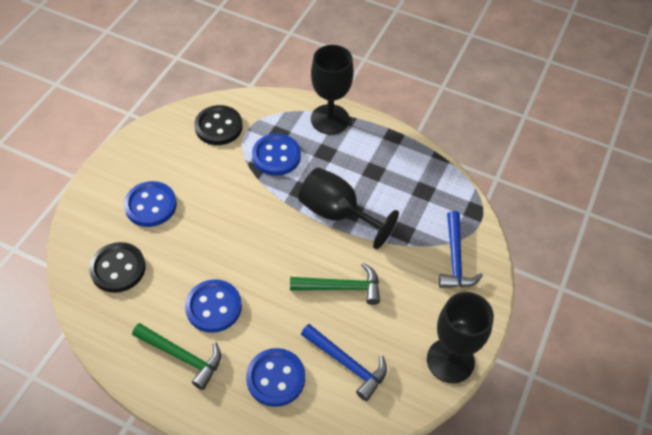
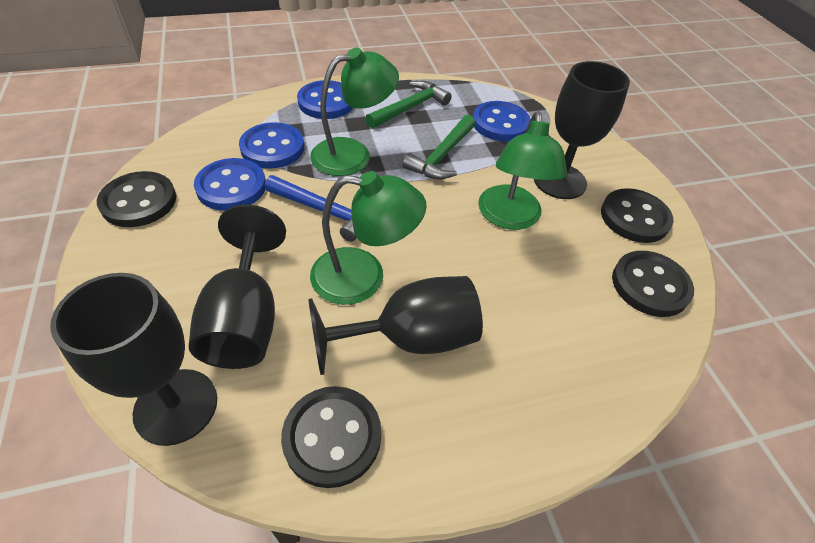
black button: 2 -> 4
black goblet: 3 -> 4
blue hammer: 2 -> 1
green lamp: 0 -> 3

